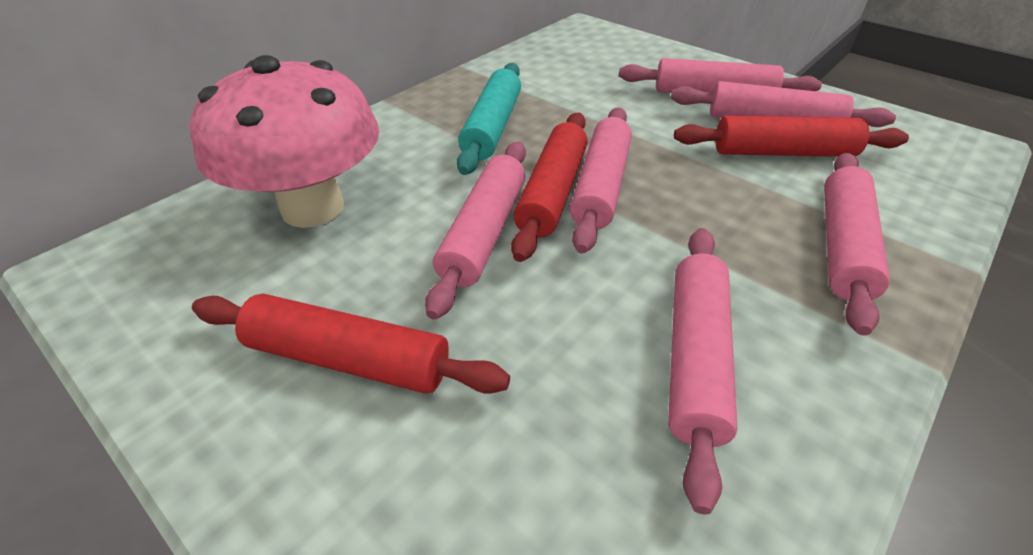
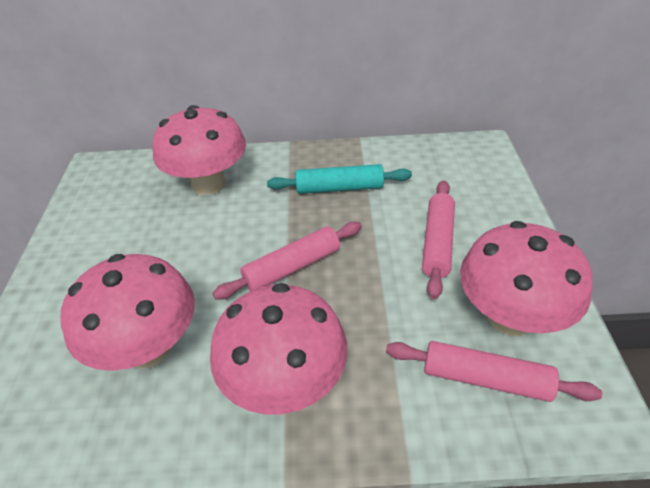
pink mushroom: 1 -> 4
pink rolling pin: 6 -> 3
red rolling pin: 3 -> 0

